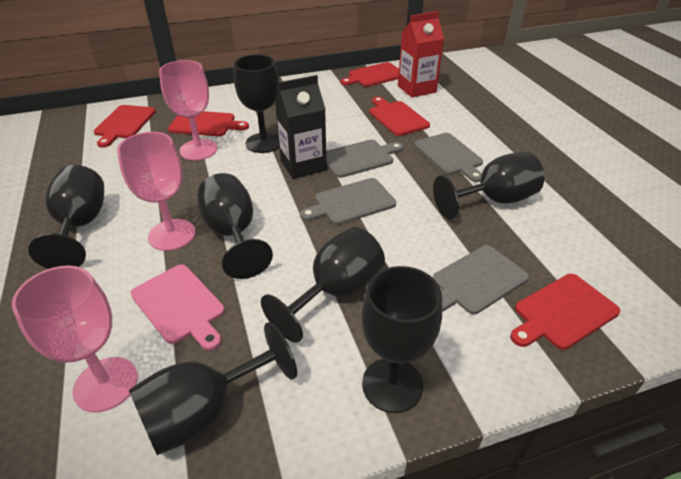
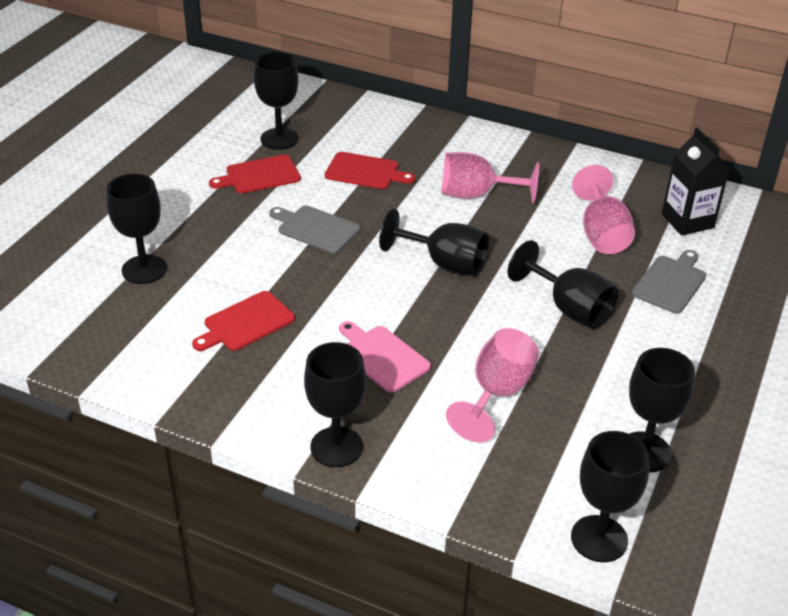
grey cutting board: 4 -> 2
red carton: 1 -> 0
red cutting board: 5 -> 3

